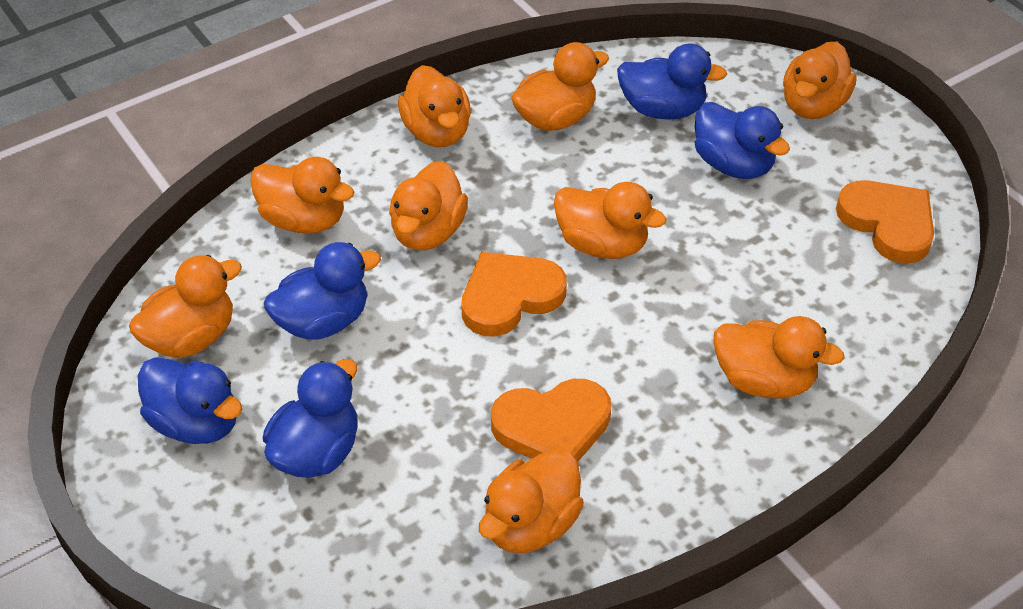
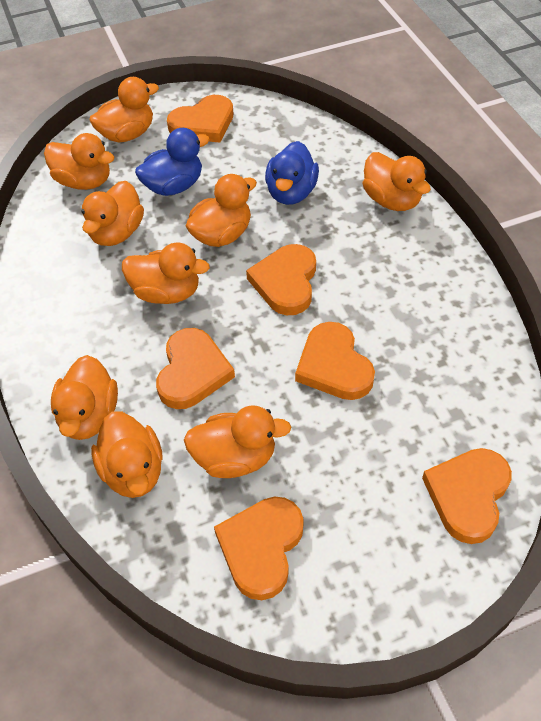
blue duck: 5 -> 2
orange heart: 3 -> 6

